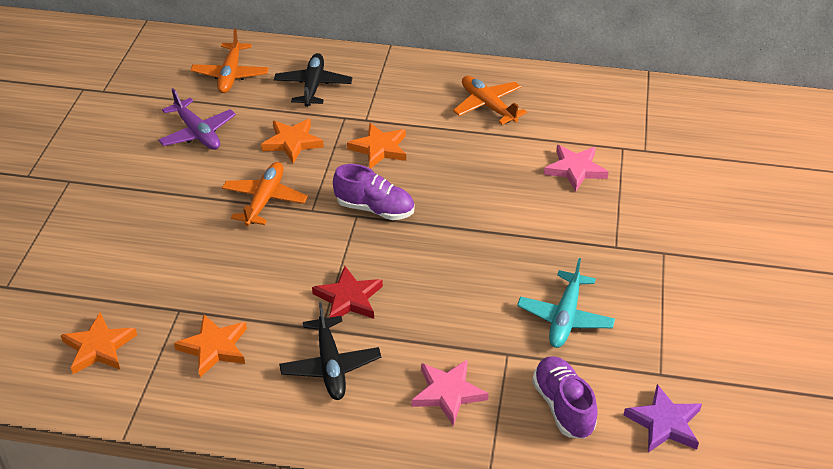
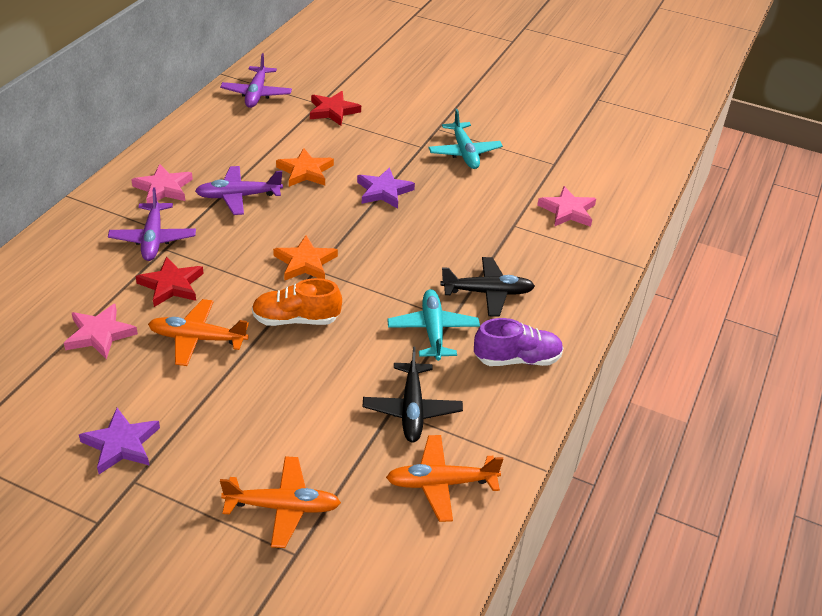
orange shoe: 0 -> 1
orange star: 4 -> 2
pink star: 2 -> 3
purple plane: 1 -> 3
purple shoe: 2 -> 1
purple star: 1 -> 2
red star: 1 -> 2
turquoise plane: 1 -> 2

